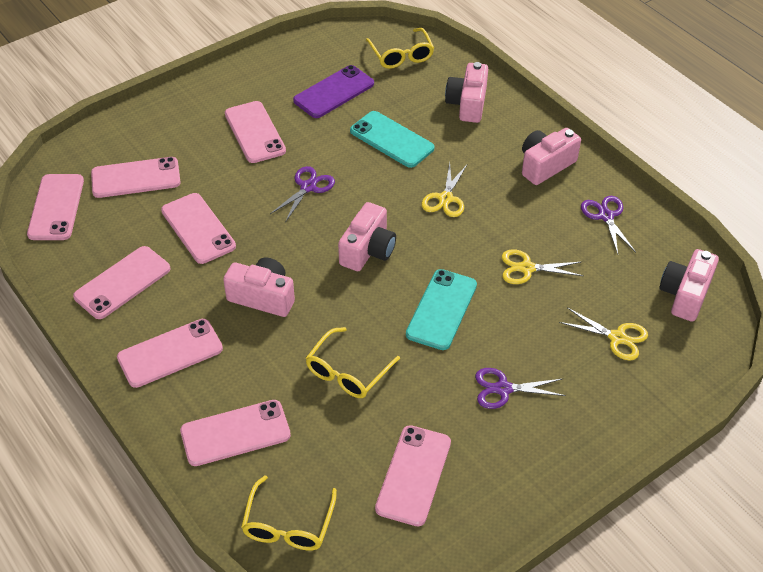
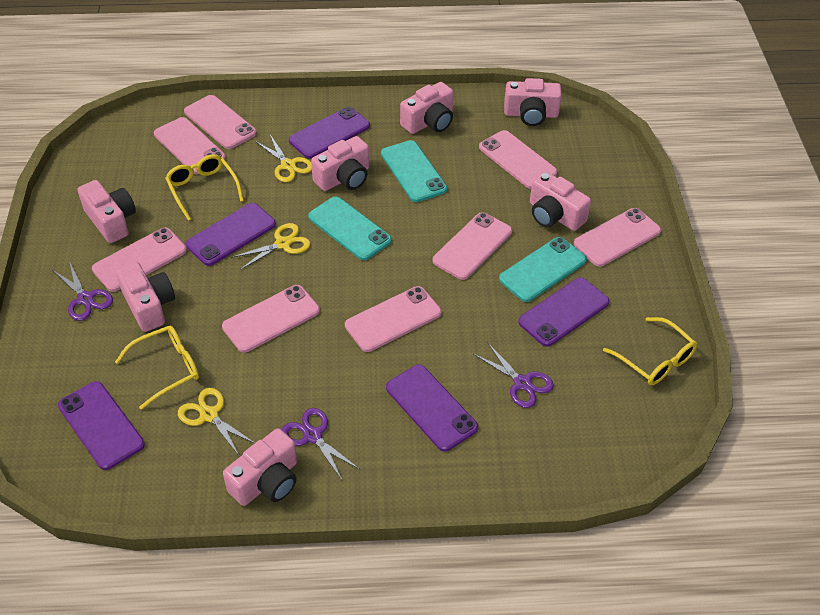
pink camera: 5 -> 7
purple phone: 1 -> 5
turquoise phone: 2 -> 3

